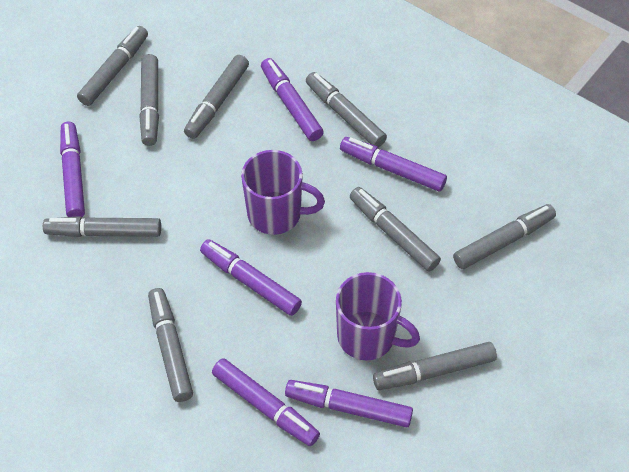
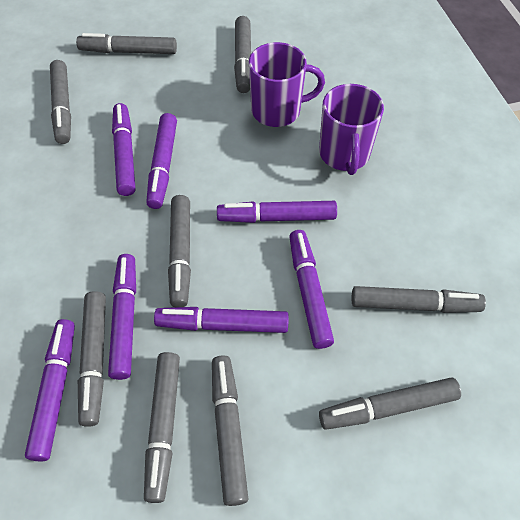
purple marker: 6 -> 7

